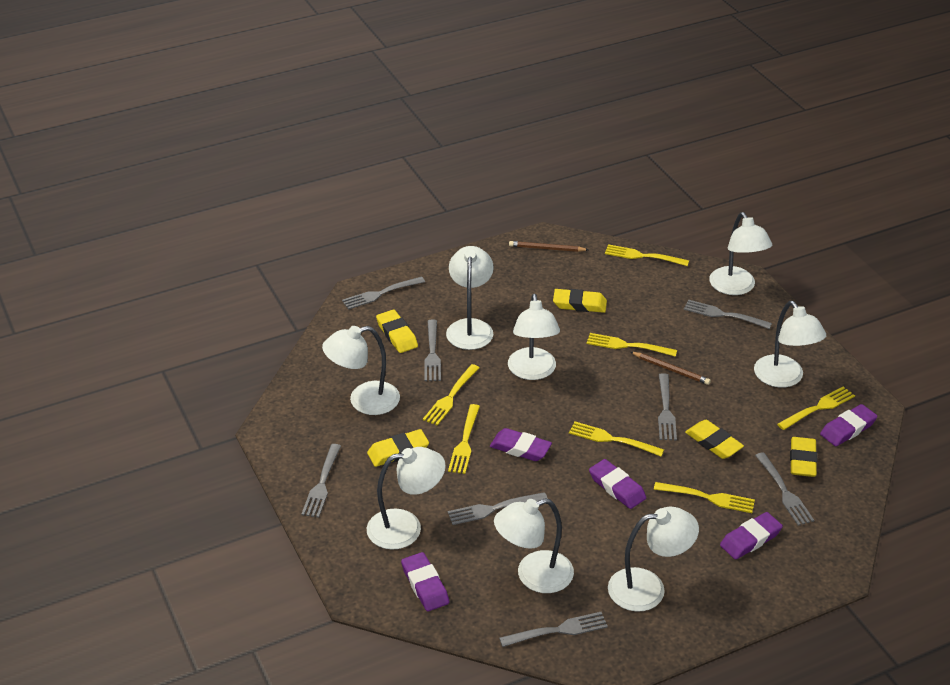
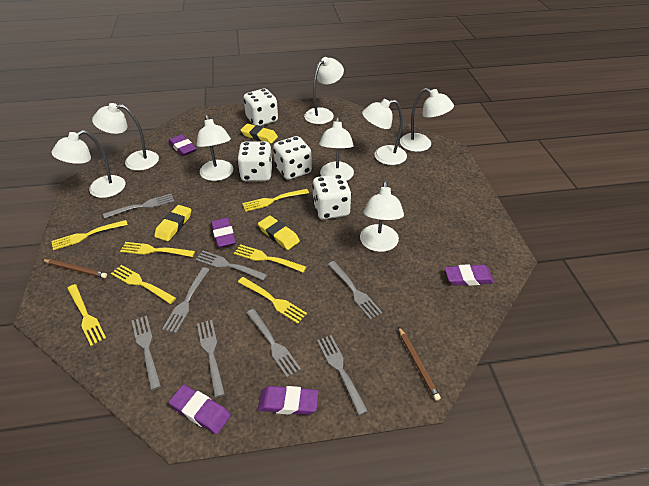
white dice: 0 -> 4
yellow eraser: 5 -> 3

